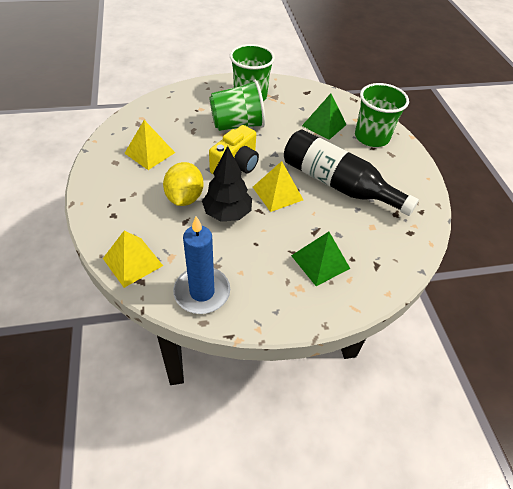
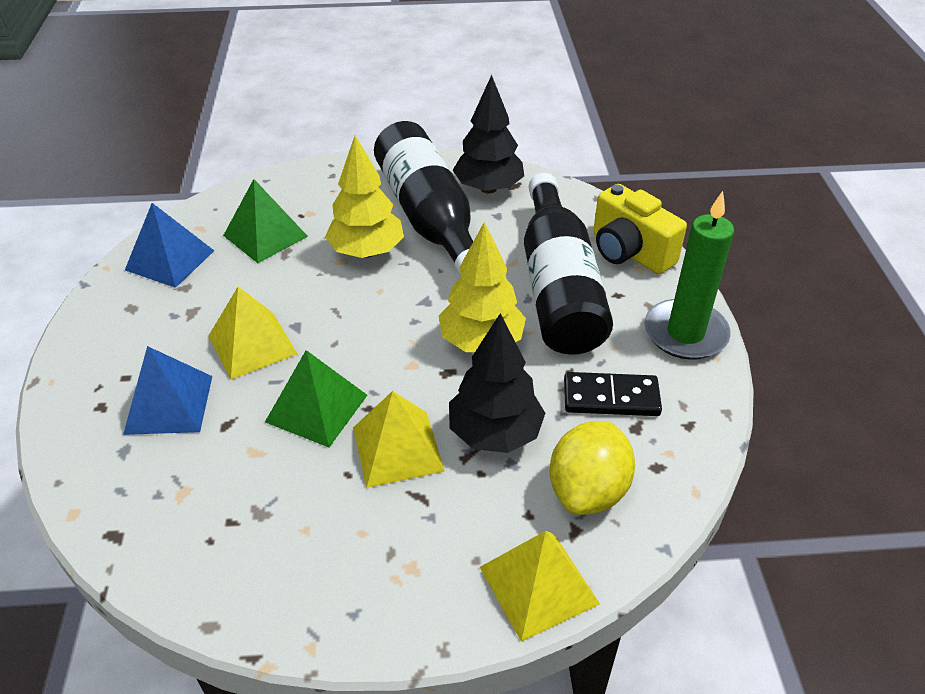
black bottle: 1 -> 2
black domino: 0 -> 1
black tree: 1 -> 2
blue candle: 1 -> 0
blue pyramid: 0 -> 2
green candle: 0 -> 1
green cup: 3 -> 0
yellow tree: 0 -> 2

